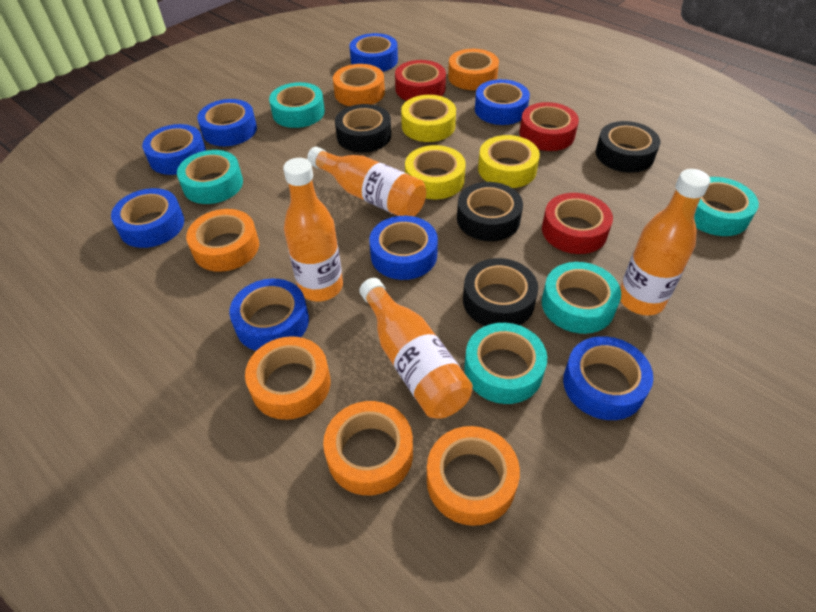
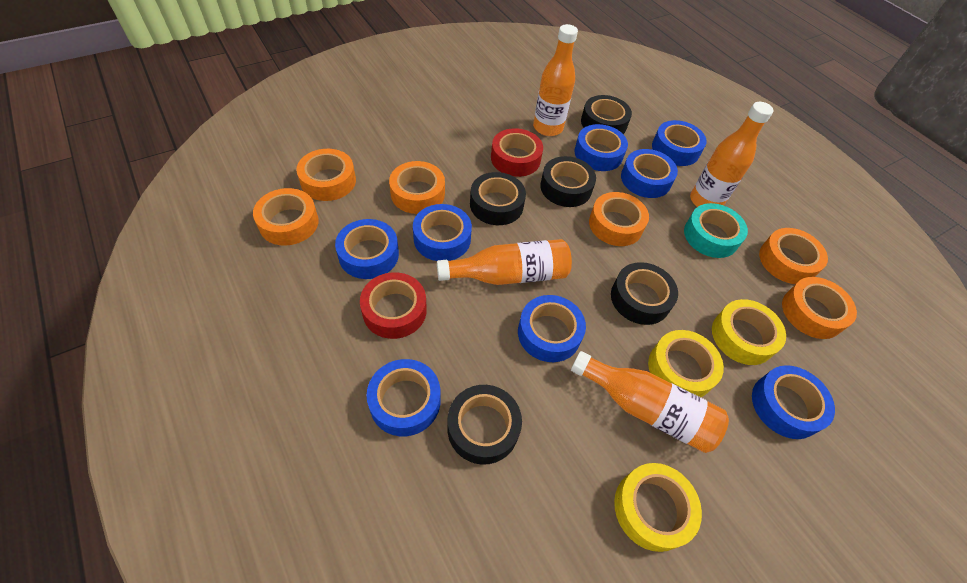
black tape: 4 -> 5
red tape: 3 -> 2
turquoise tape: 5 -> 1

